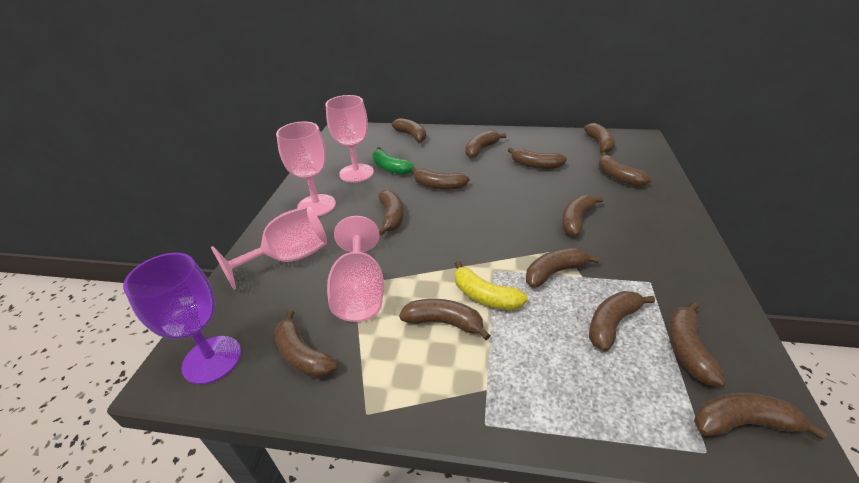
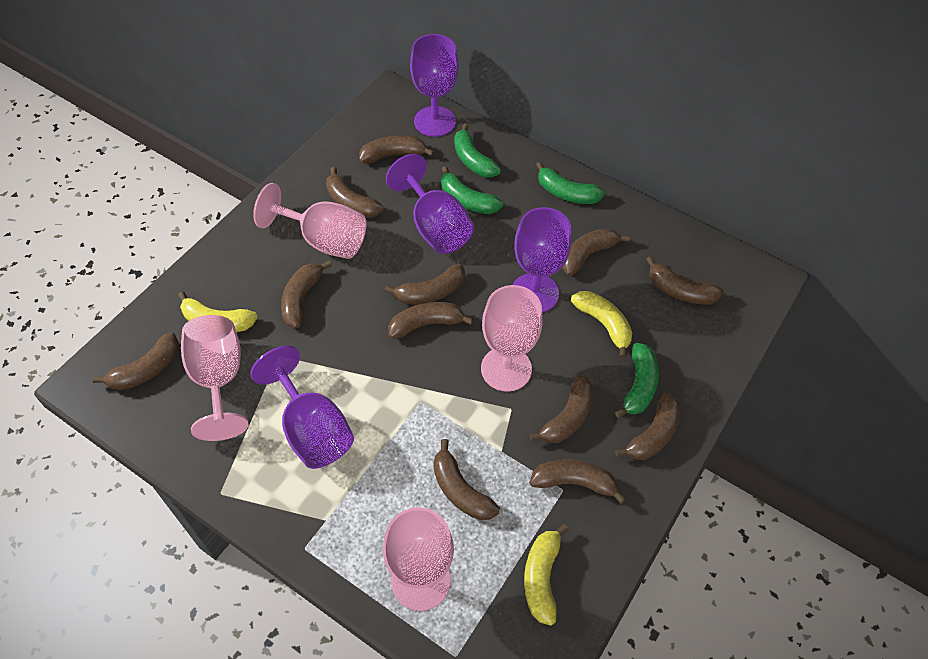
brown banana: 14 -> 12
green banana: 1 -> 4
purple goblet: 1 -> 4
yellow banana: 1 -> 3

